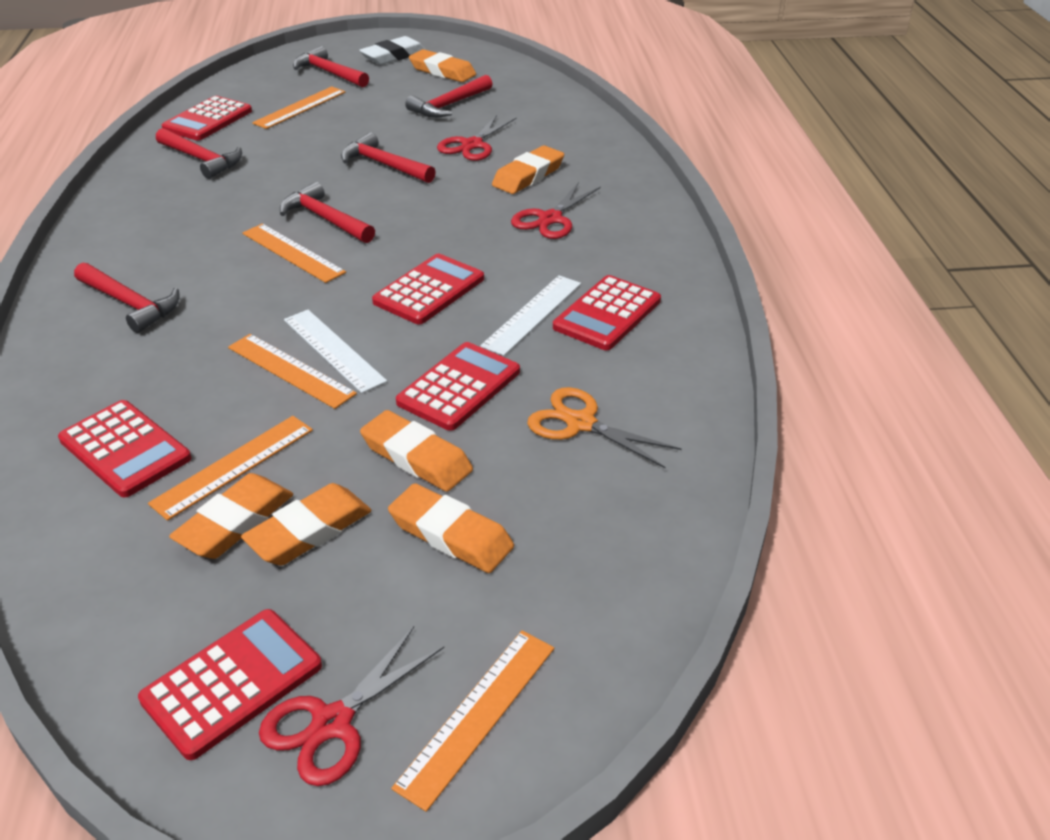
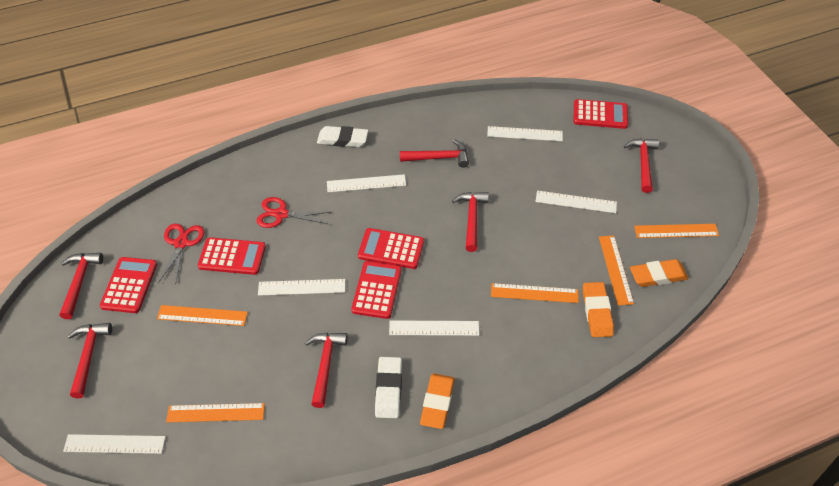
orange eraser: 6 -> 3
orange scissors: 1 -> 0
red calculator: 6 -> 5
red scissors: 3 -> 2
white eraser: 1 -> 2
white ruler: 2 -> 6

